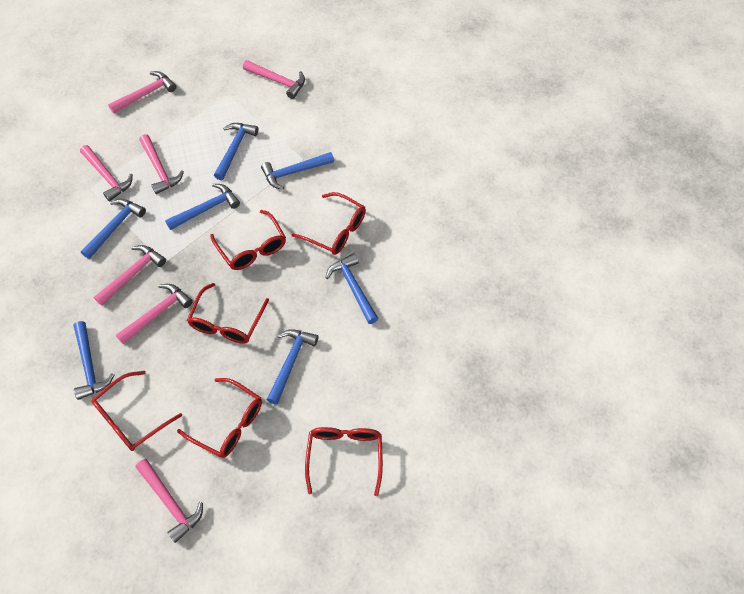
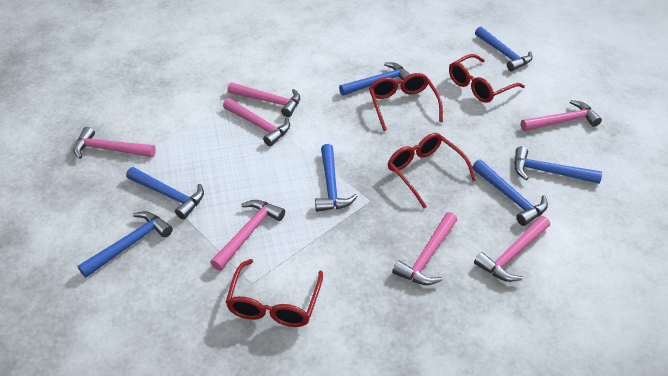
red glasses: 6 -> 4

